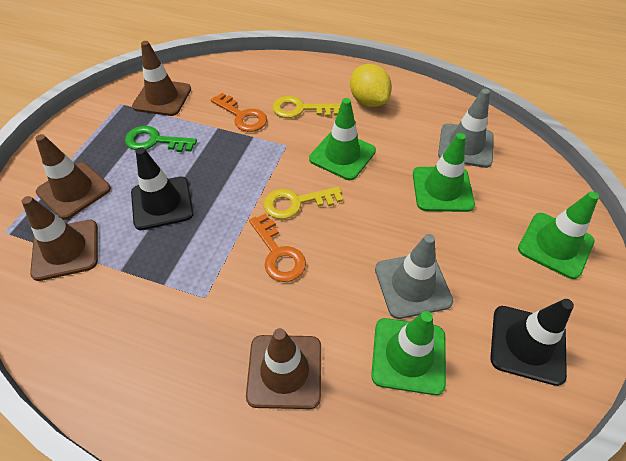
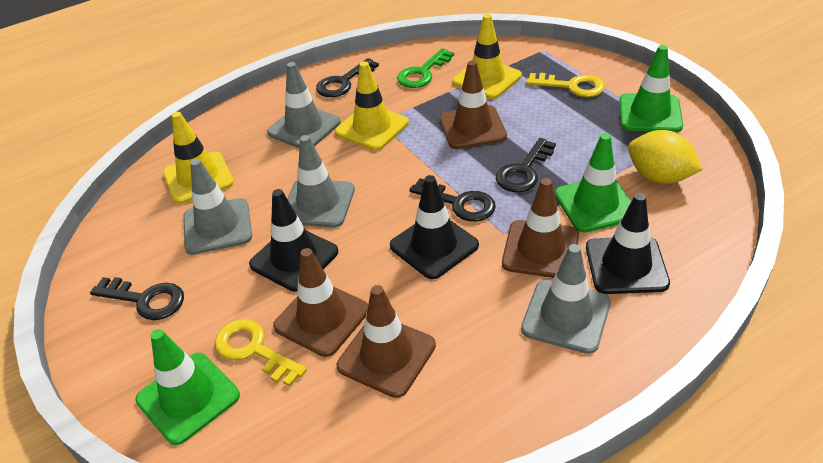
black key: 0 -> 4
black traffic cone: 2 -> 3
green traffic cone: 4 -> 3
grey traffic cone: 2 -> 4
orange key: 2 -> 0
yellow traffic cone: 0 -> 3

